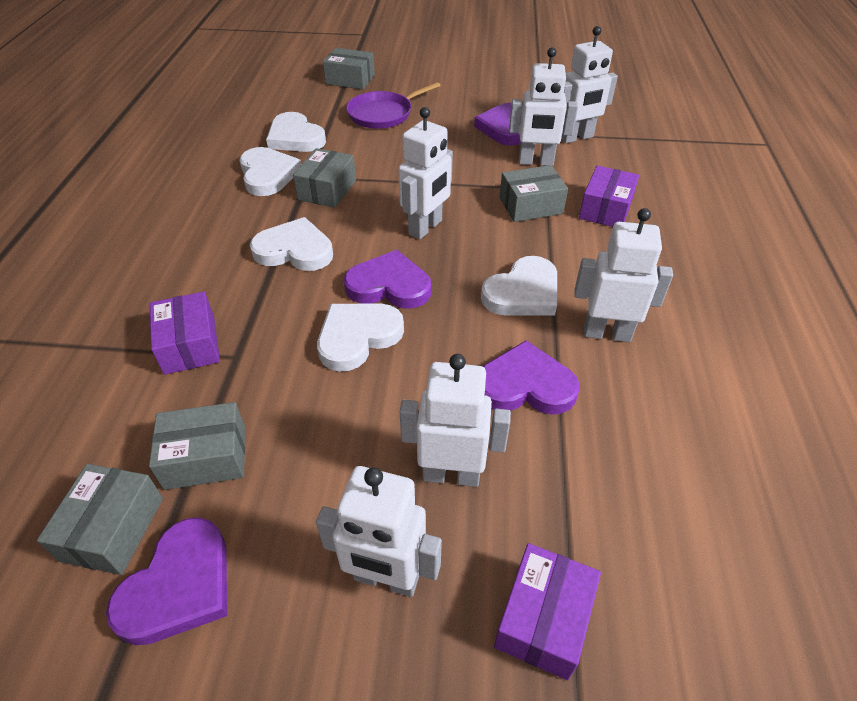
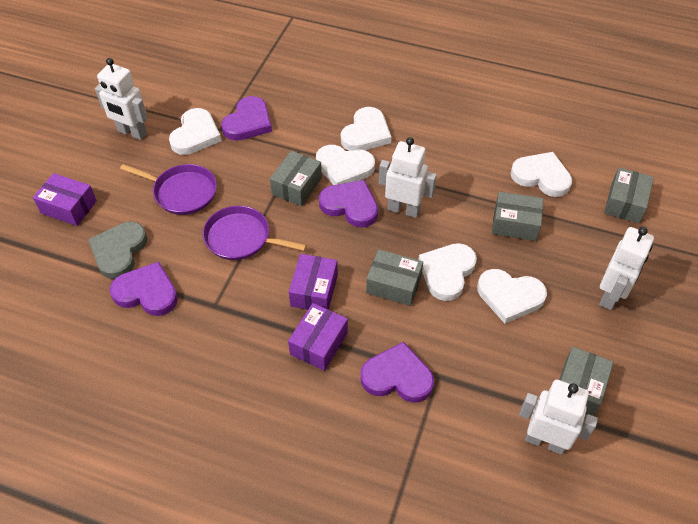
grey heart: 0 -> 1
purple pan: 1 -> 2
white heart: 5 -> 6
white robot: 6 -> 4

